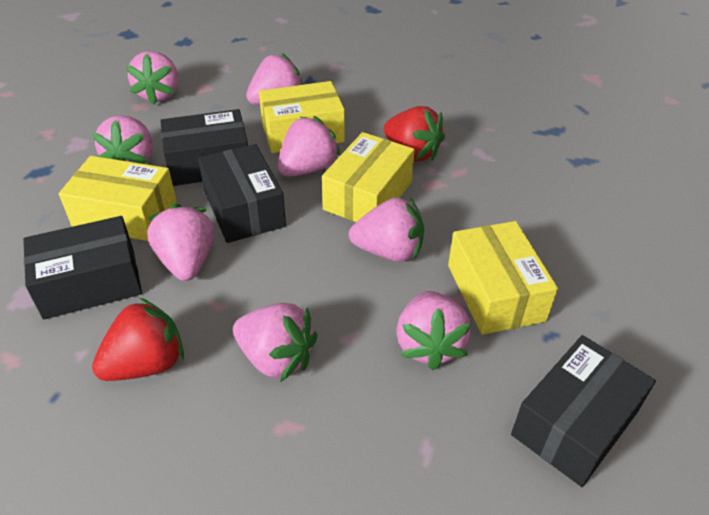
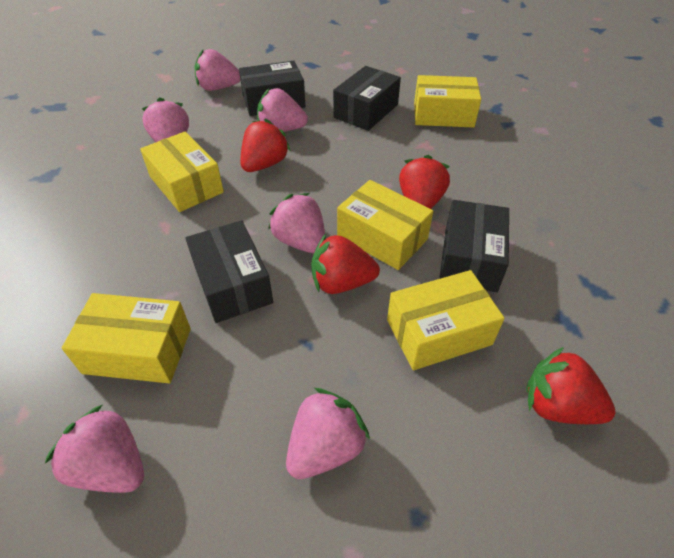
pink strawberry: 8 -> 6
red strawberry: 2 -> 4
yellow box: 4 -> 5

